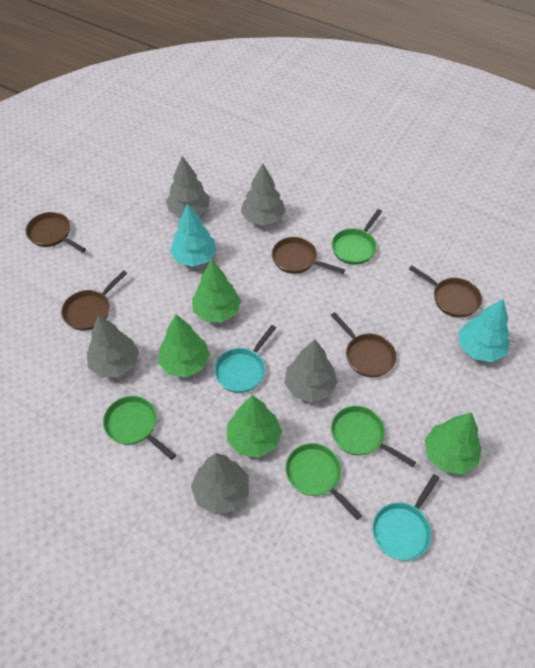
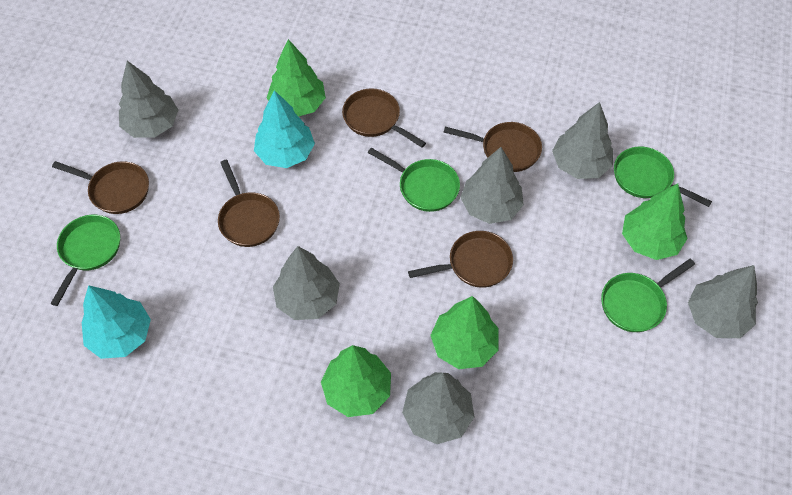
grey tree: 5 -> 6
turquoise pan: 2 -> 0

